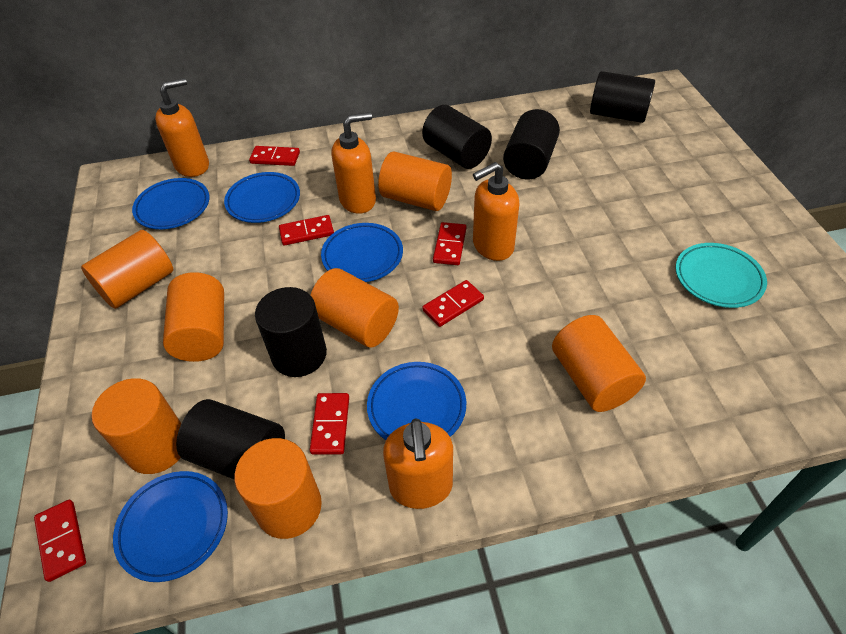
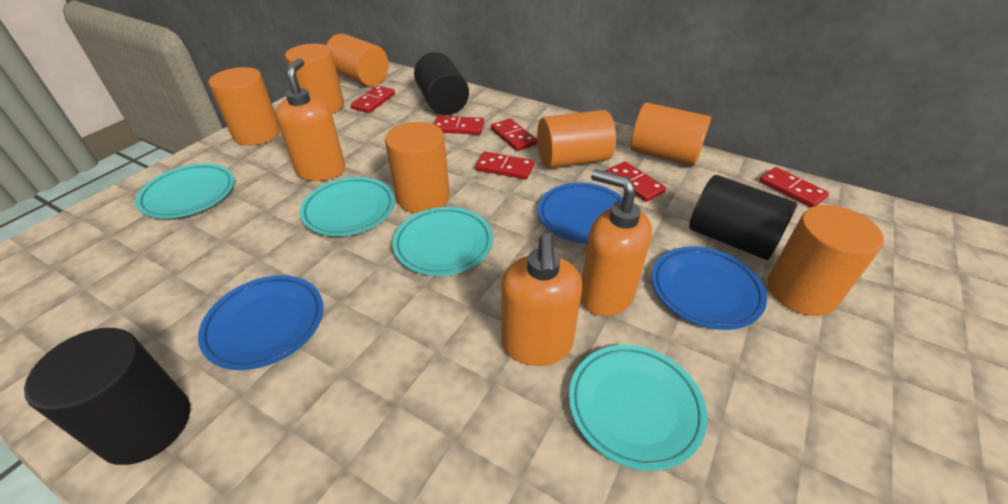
black cylinder: 5 -> 3
blue plate: 5 -> 3
orange soap dispenser: 4 -> 3
turquoise plate: 1 -> 4

